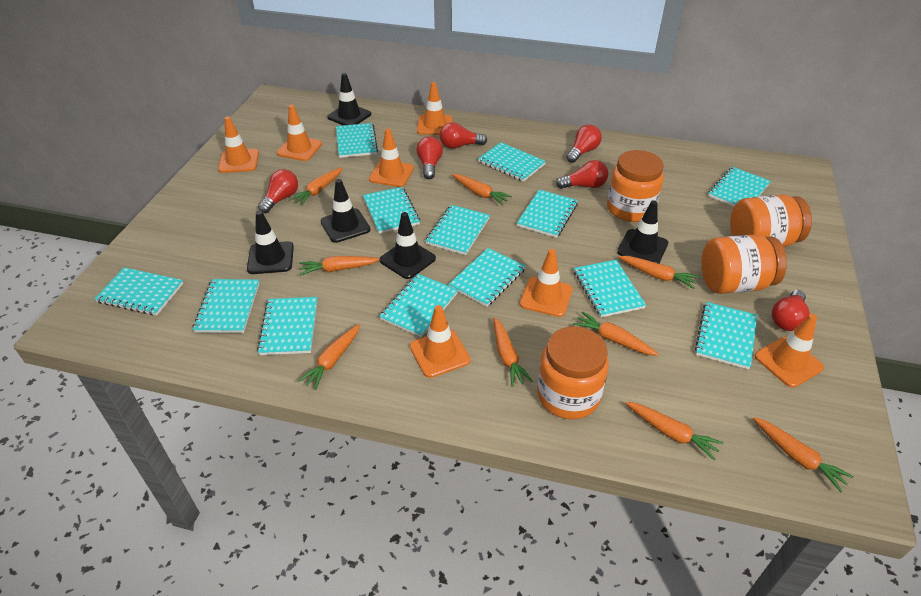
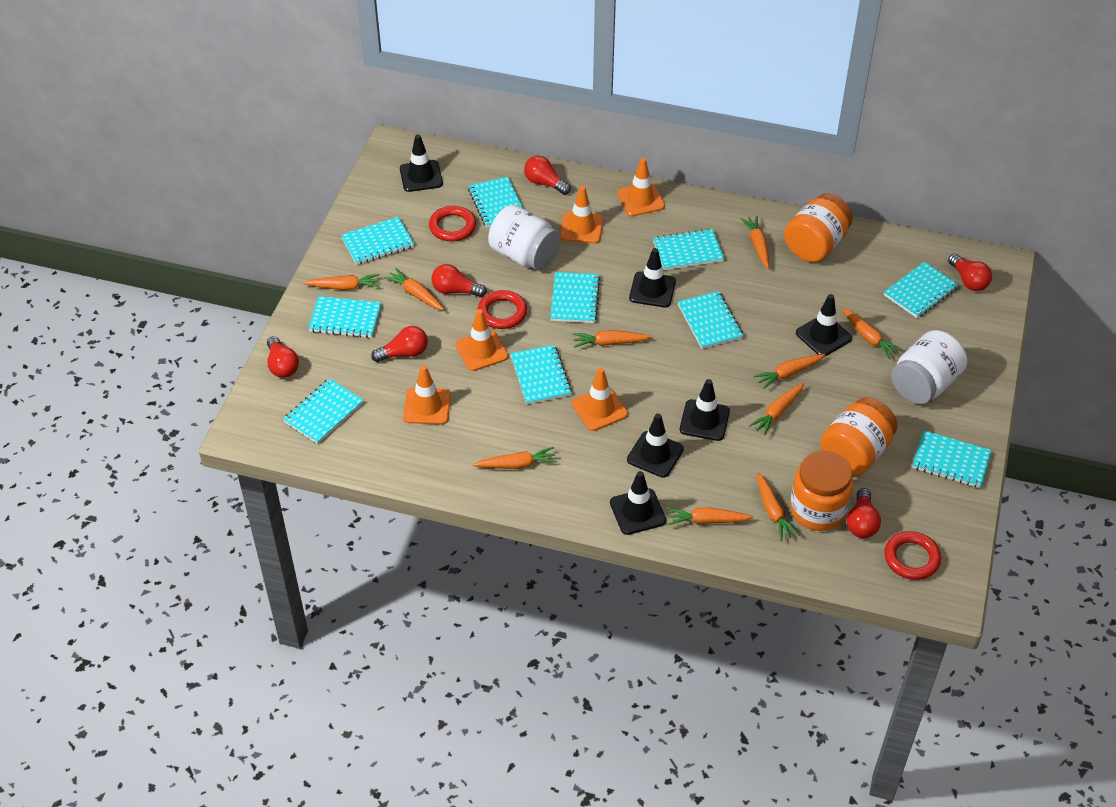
black traffic cone: 5 -> 6
orange carrot: 9 -> 10
orange jar: 4 -> 3
orange traffic cone: 7 -> 5
red ring: 0 -> 3
turquoise notebook: 13 -> 10
white jar: 0 -> 2

